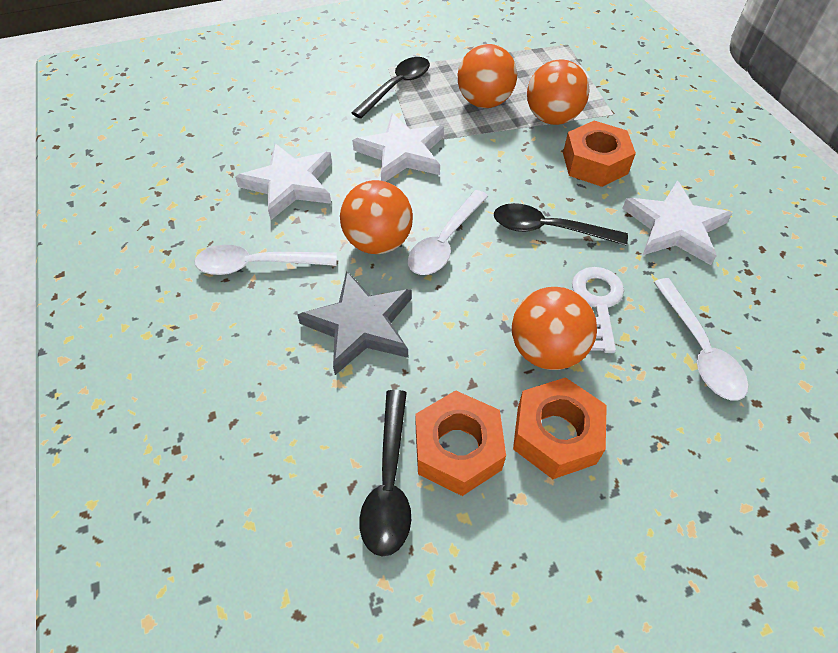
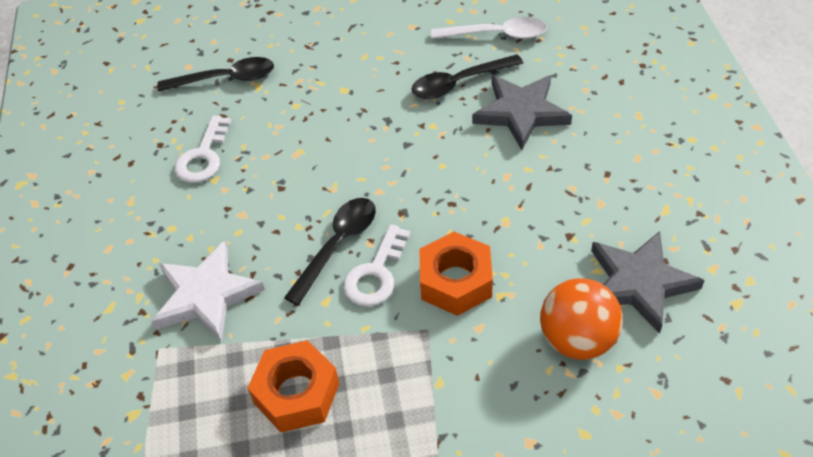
grey star: 1 -> 2
orange ball: 4 -> 1
orange nut: 3 -> 2
white key: 1 -> 2
white spoon: 3 -> 1
white star: 3 -> 1

